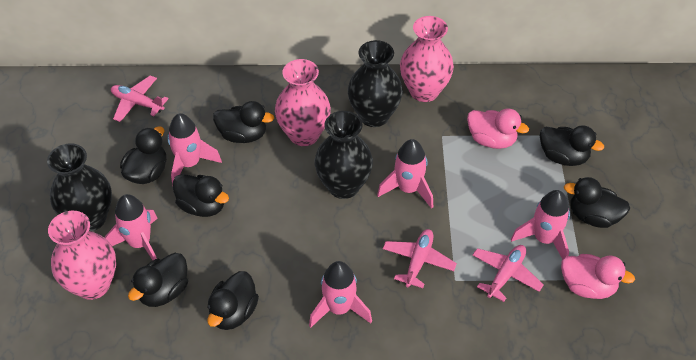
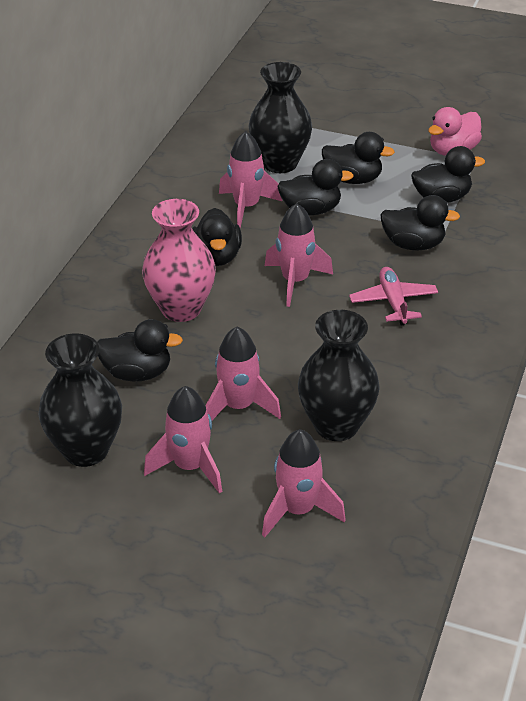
black duck: 7 -> 6
pink duck: 2 -> 1
pink plane: 3 -> 1
pink vase: 3 -> 1

